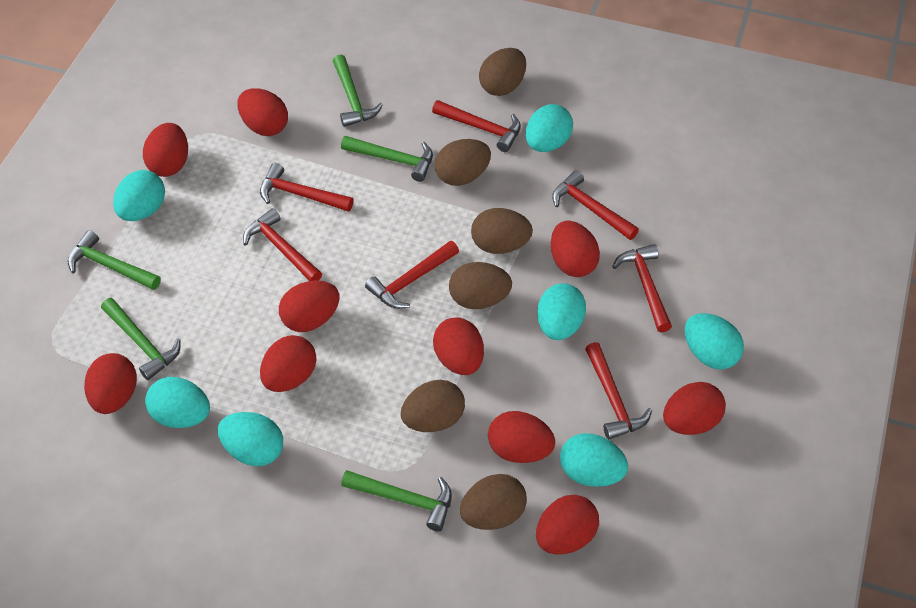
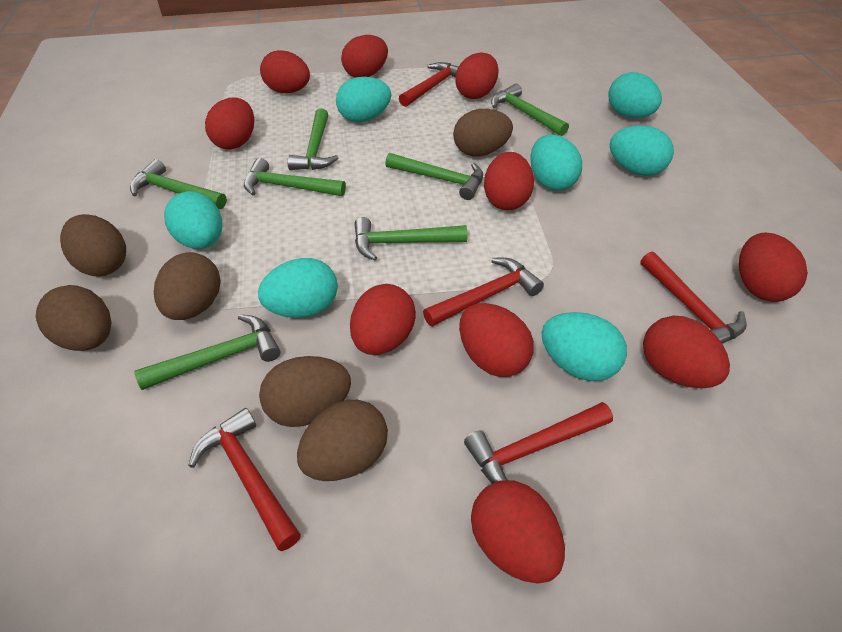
green hammer: 5 -> 7
red hammer: 7 -> 5

